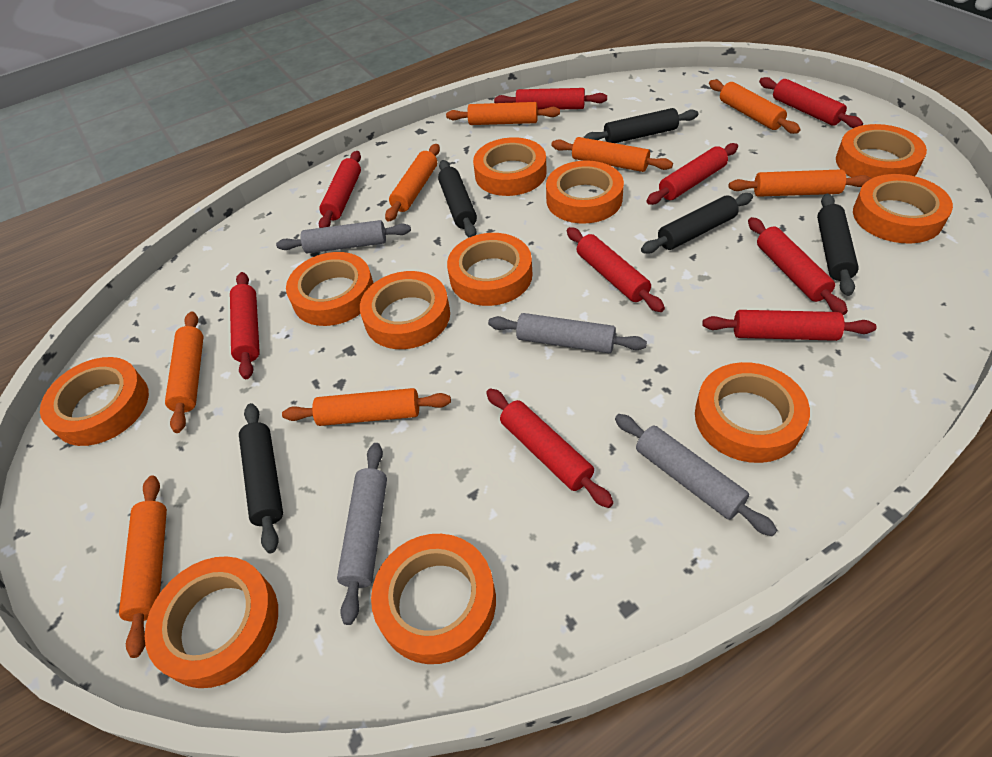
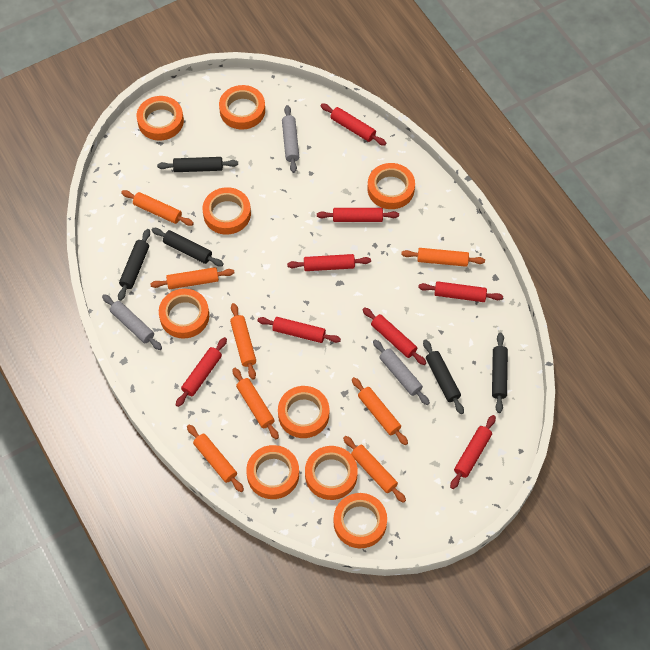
grey rolling pin: 4 -> 3
orange tape: 11 -> 9
red rolling pin: 9 -> 8

